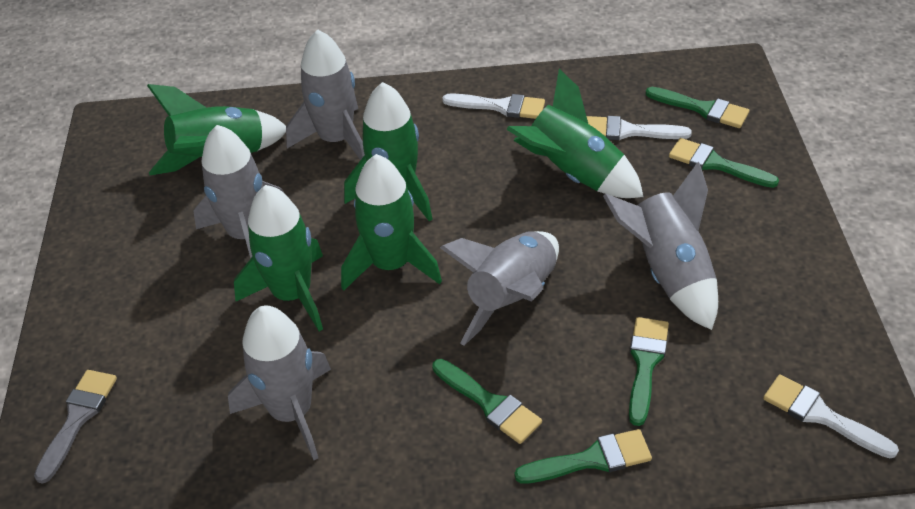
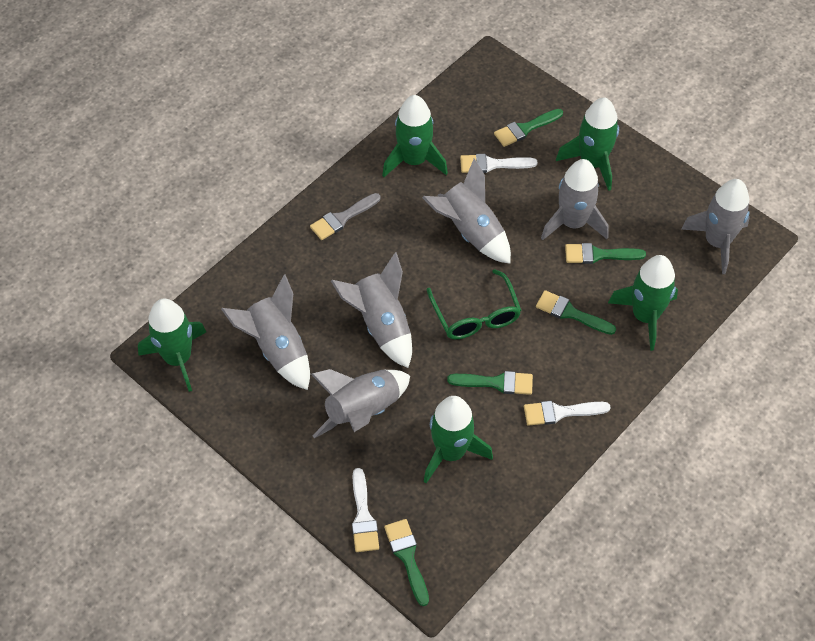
green glasses: 0 -> 1
grey rocket: 5 -> 6

